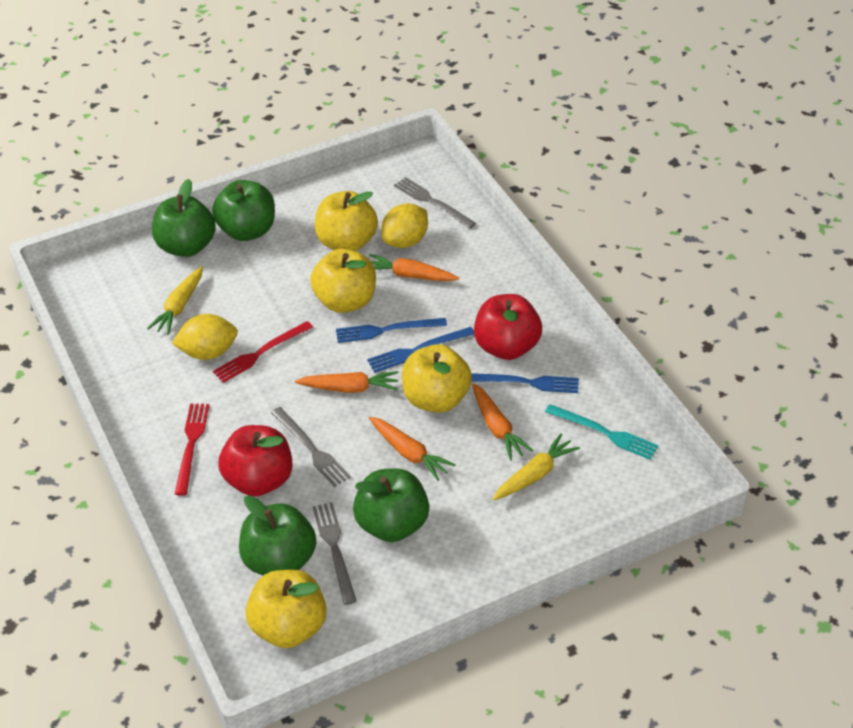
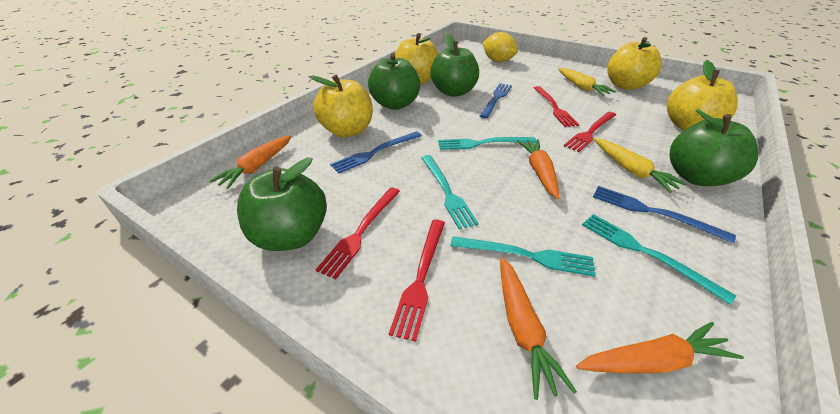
grey fork: 3 -> 0
red apple: 2 -> 0
red fork: 2 -> 4
turquoise fork: 1 -> 4
yellow lemon: 2 -> 1

